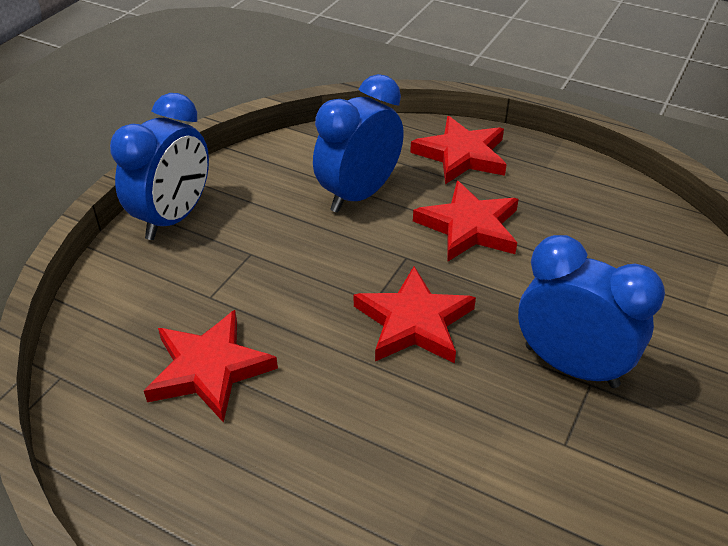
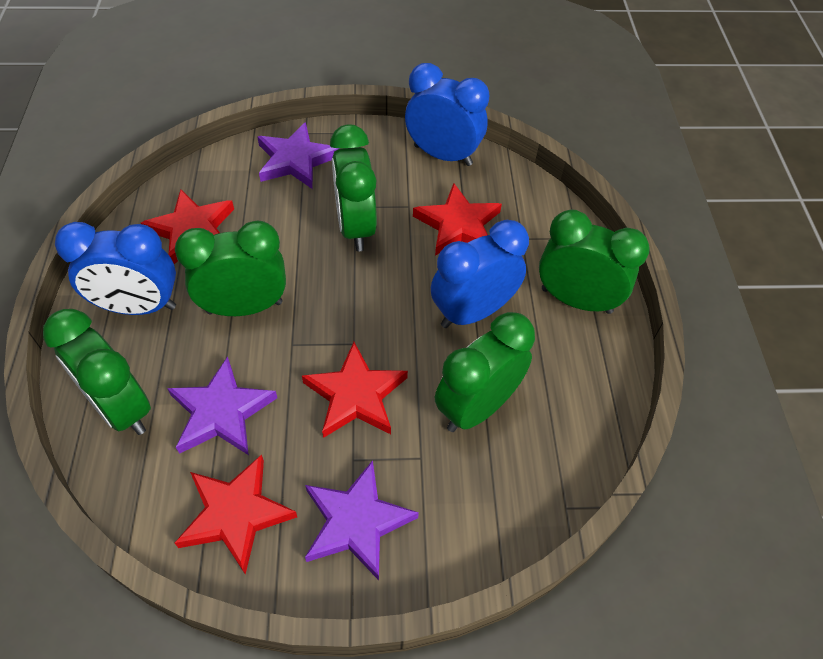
green clock: 0 -> 5
purple star: 0 -> 3

